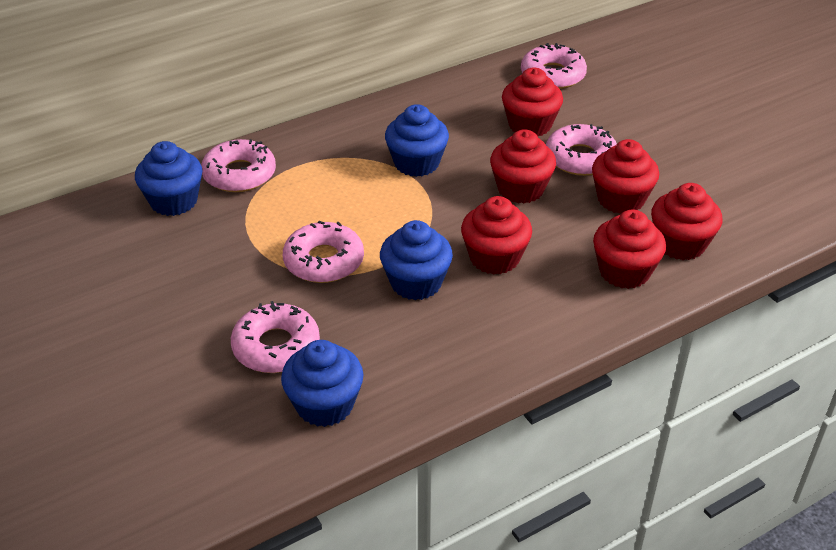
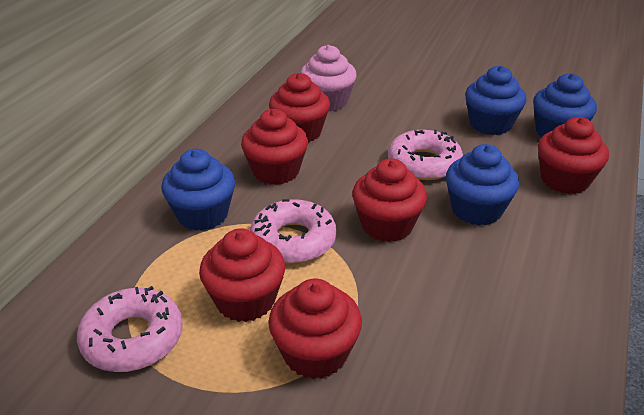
pink cupcake: 0 -> 1
pink donut: 5 -> 3

